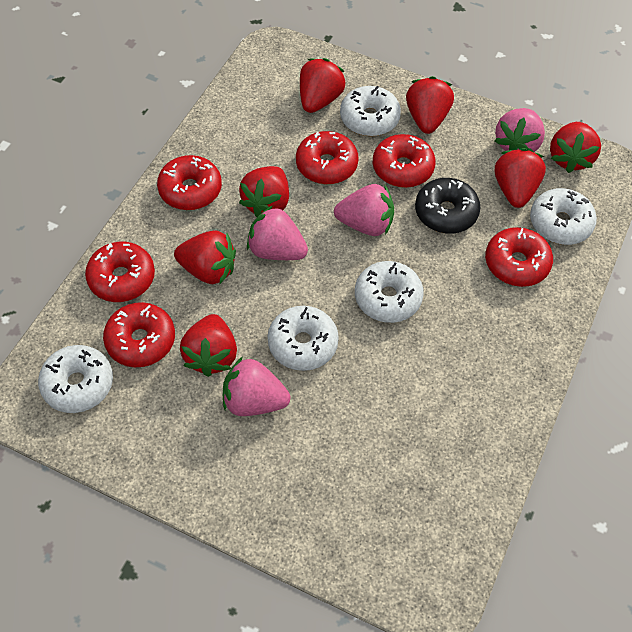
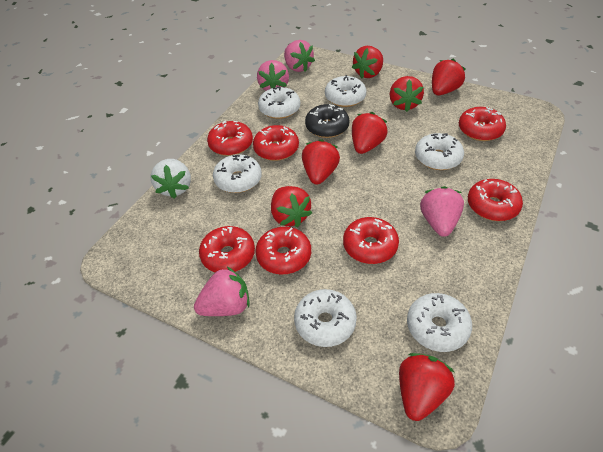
red donut: 6 -> 7
white donut: 5 -> 6
white strawberry: 0 -> 1

